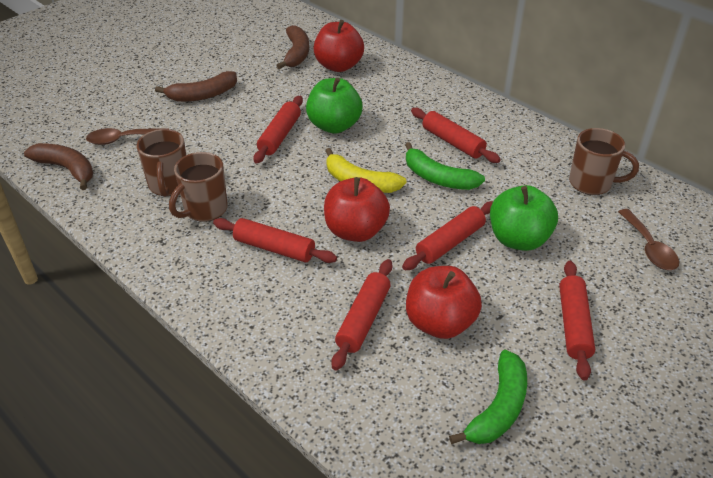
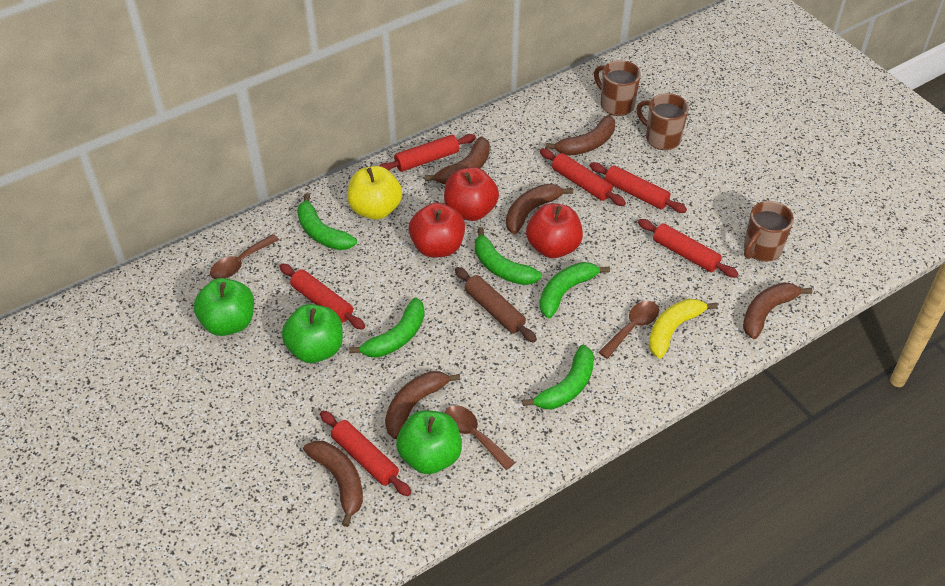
brown banana: 3 -> 6
brown rolling pin: 0 -> 1
brown spoon: 2 -> 3
green apple: 2 -> 3
green banana: 2 -> 5
yellow apple: 0 -> 1

